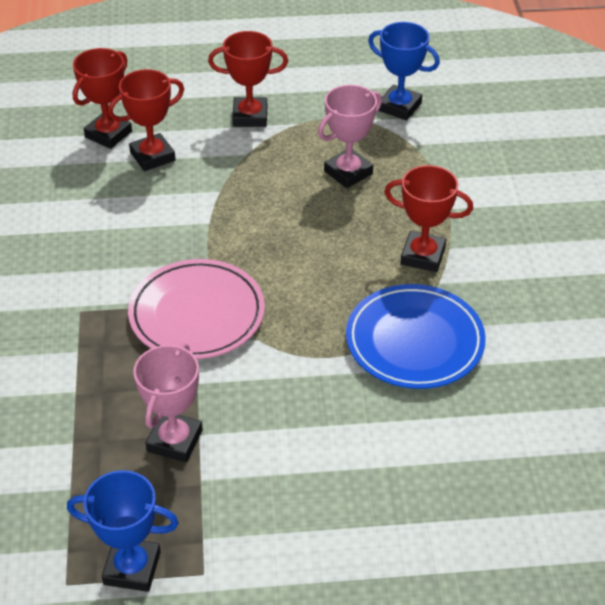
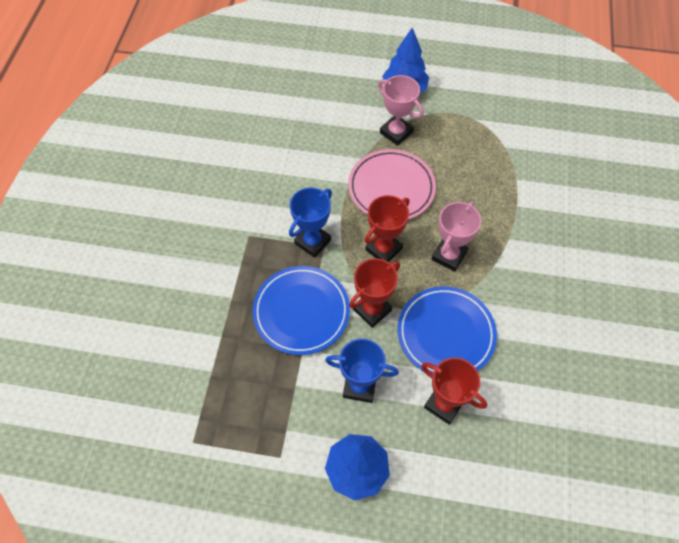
blue plate: 1 -> 2
blue tree: 0 -> 2
red trophy: 4 -> 3

